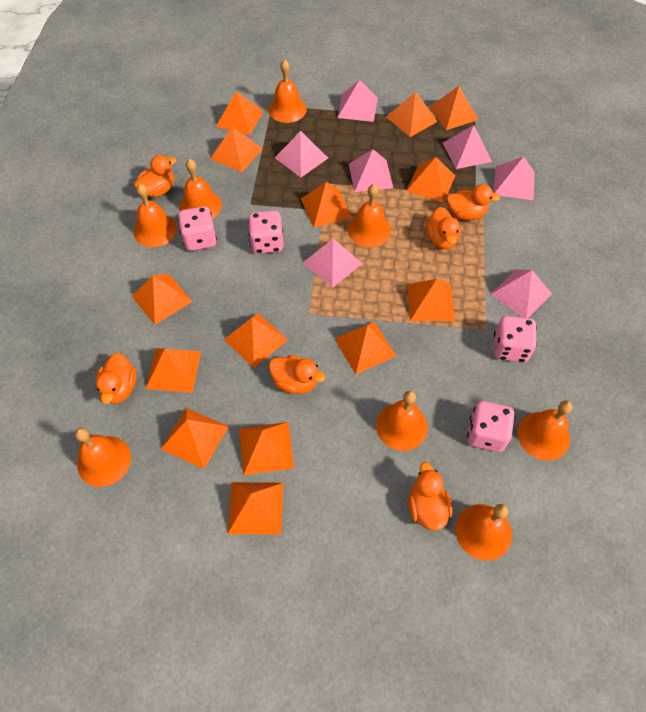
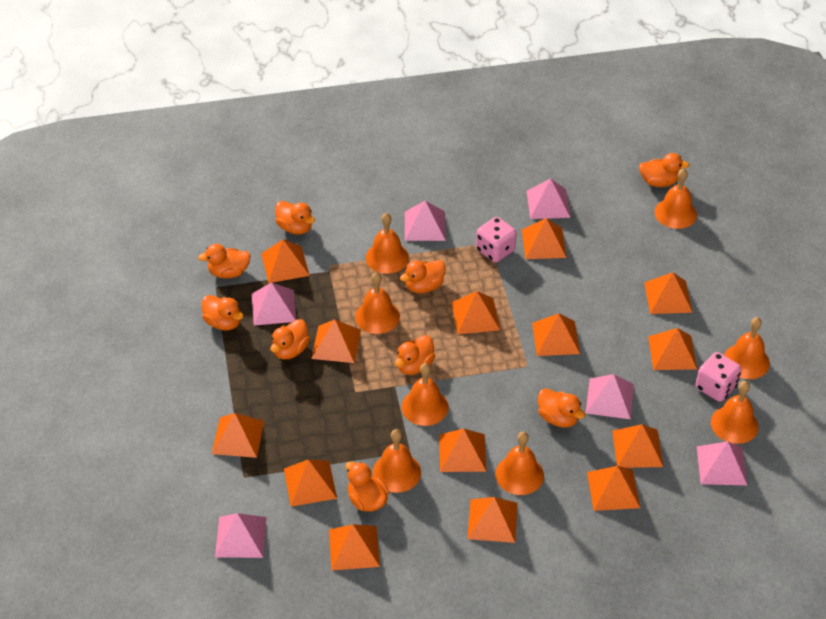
orange duck: 6 -> 9
pink dice: 4 -> 2
pink pyramid: 7 -> 6

